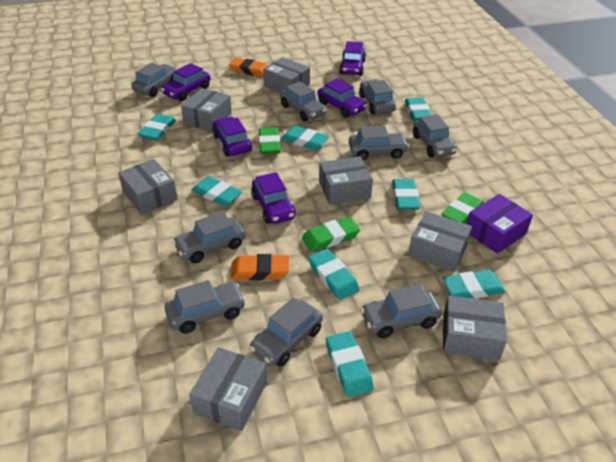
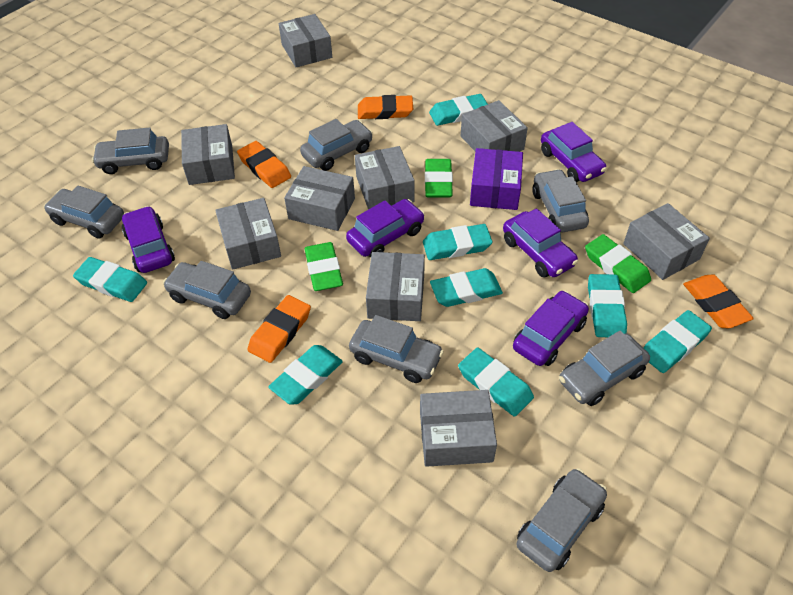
grey box: 7 -> 9
grey car: 9 -> 8
orange eraser: 2 -> 4

